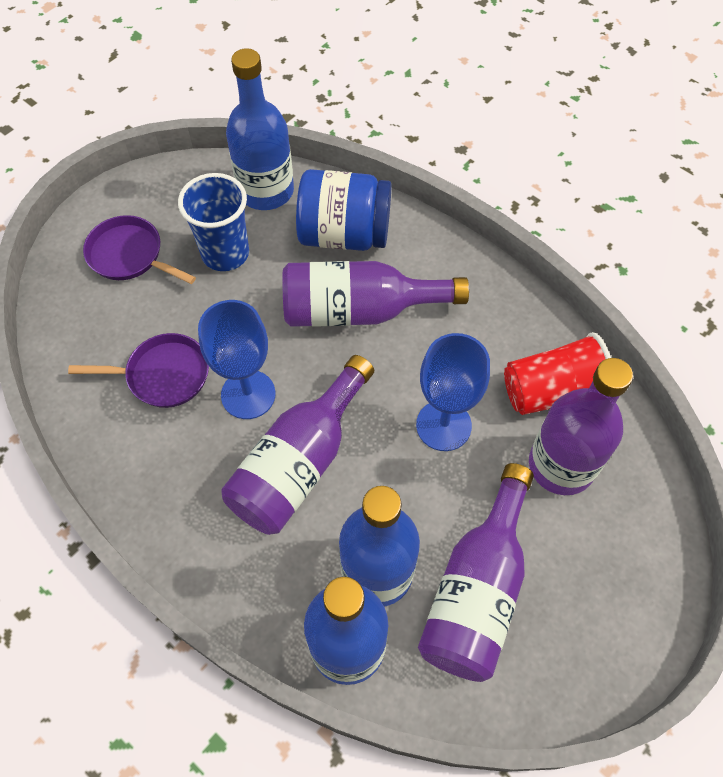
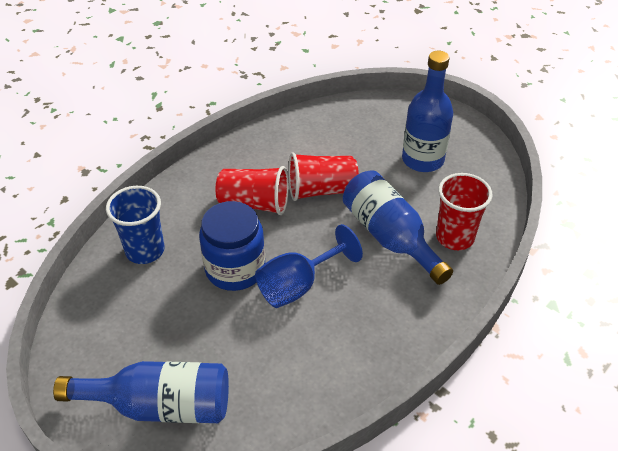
blue goblet: 2 -> 1
purple bottle: 4 -> 0
purple pan: 2 -> 0
red cup: 1 -> 3

